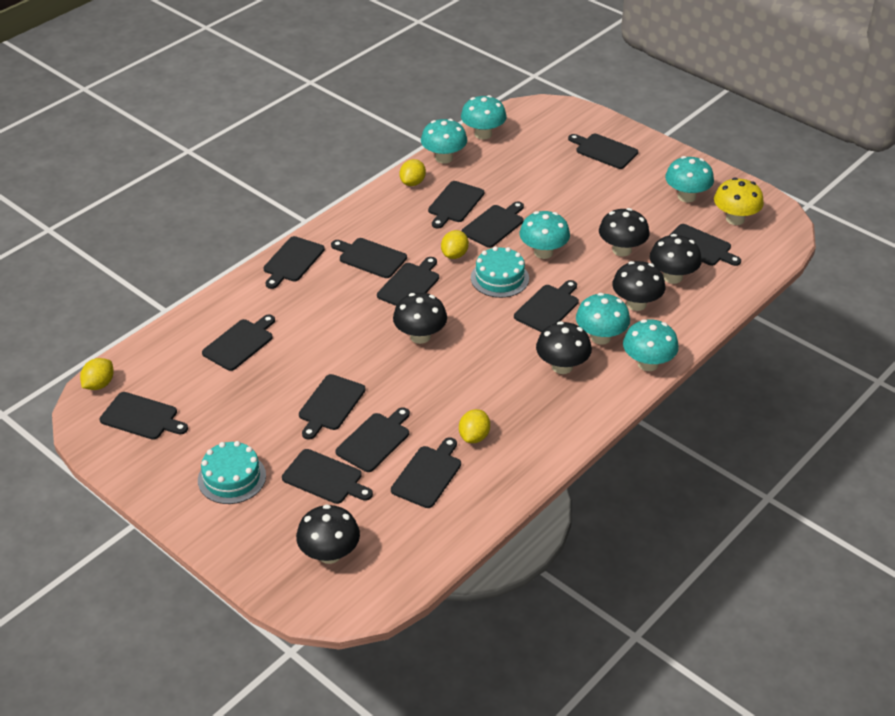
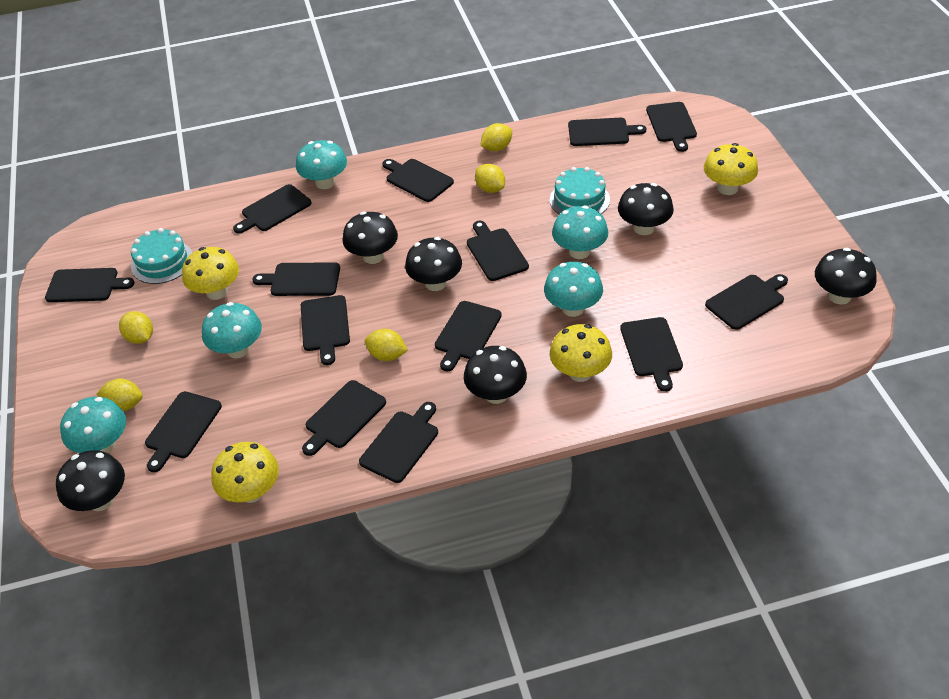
turquoise mushroom: 6 -> 5
yellow lemon: 4 -> 5
yellow mushroom: 1 -> 4

